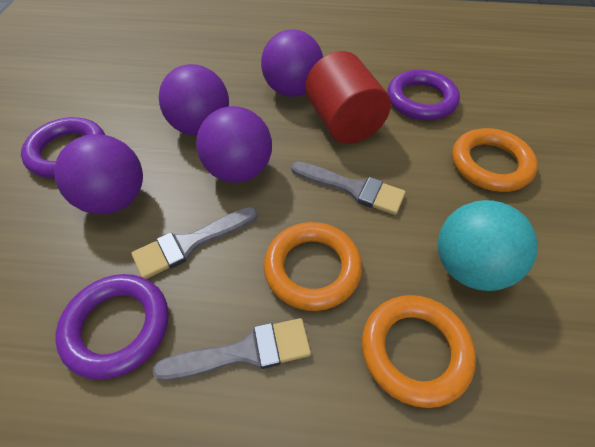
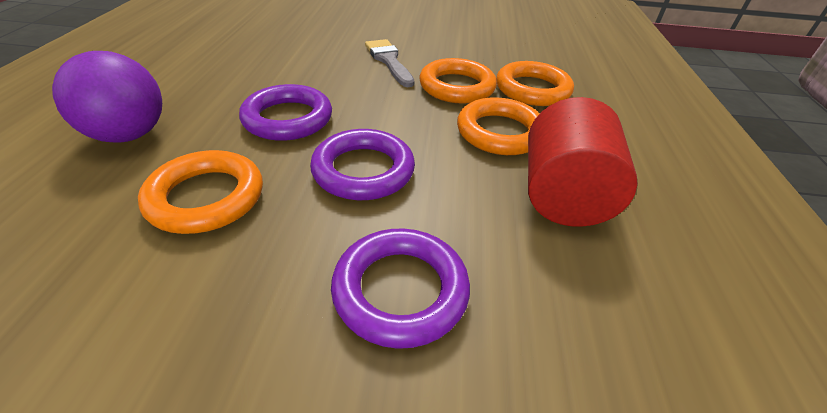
grey brush: 3 -> 1
orange ring: 3 -> 4
purple ball: 4 -> 1
turquoise ball: 1 -> 0

